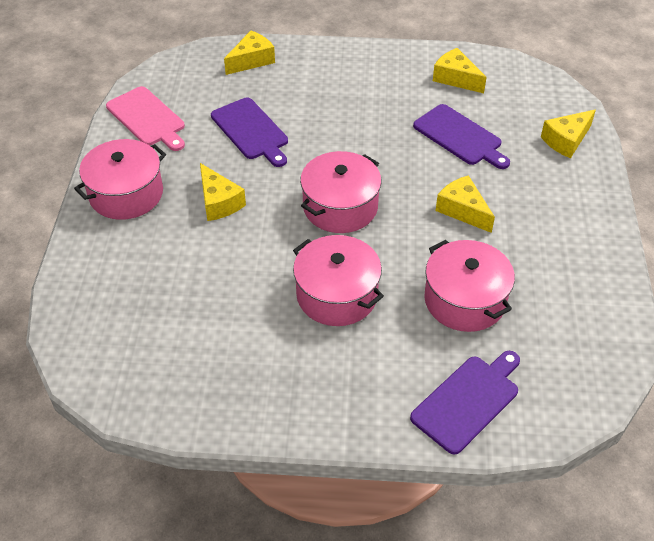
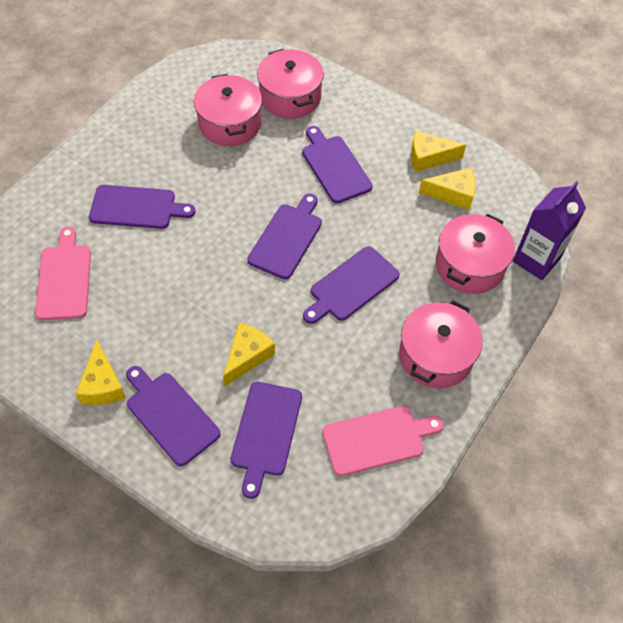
pink cutting board: 1 -> 2
purple carton: 0 -> 1
purple cutting board: 3 -> 6
yellow cheese: 5 -> 4

